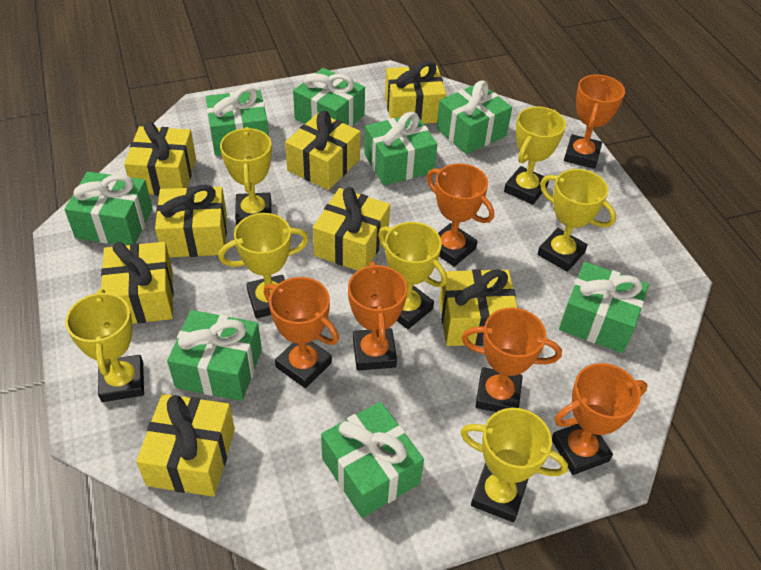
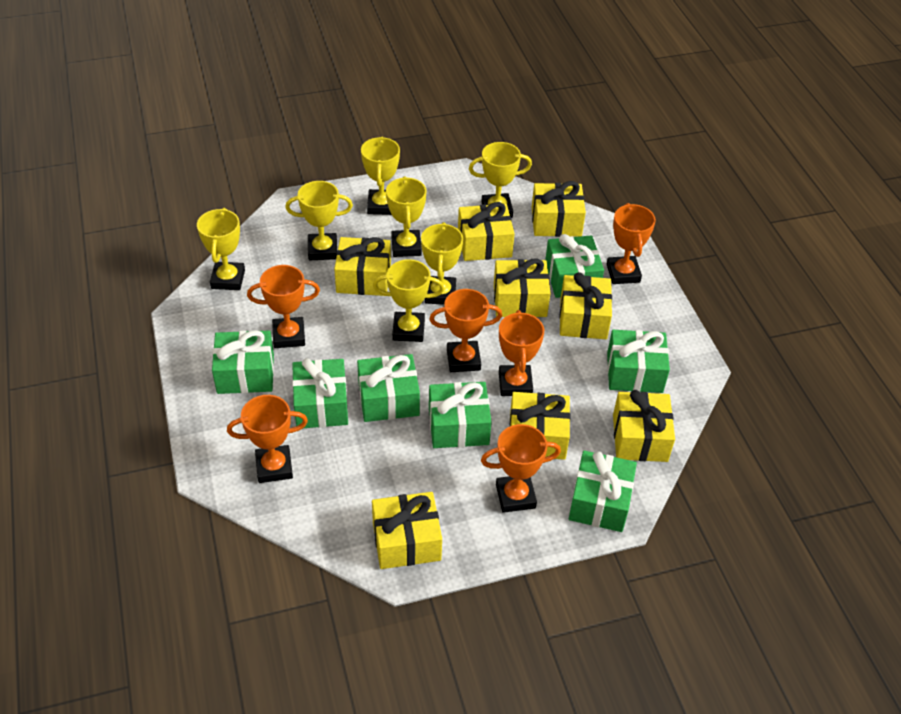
green gift: 8 -> 7

